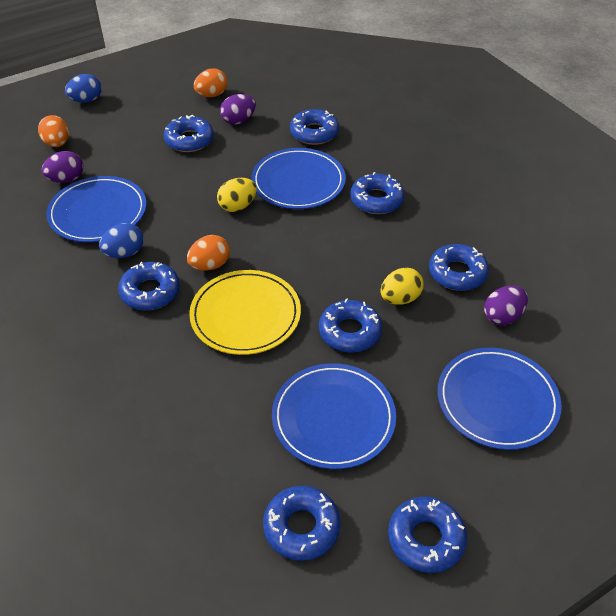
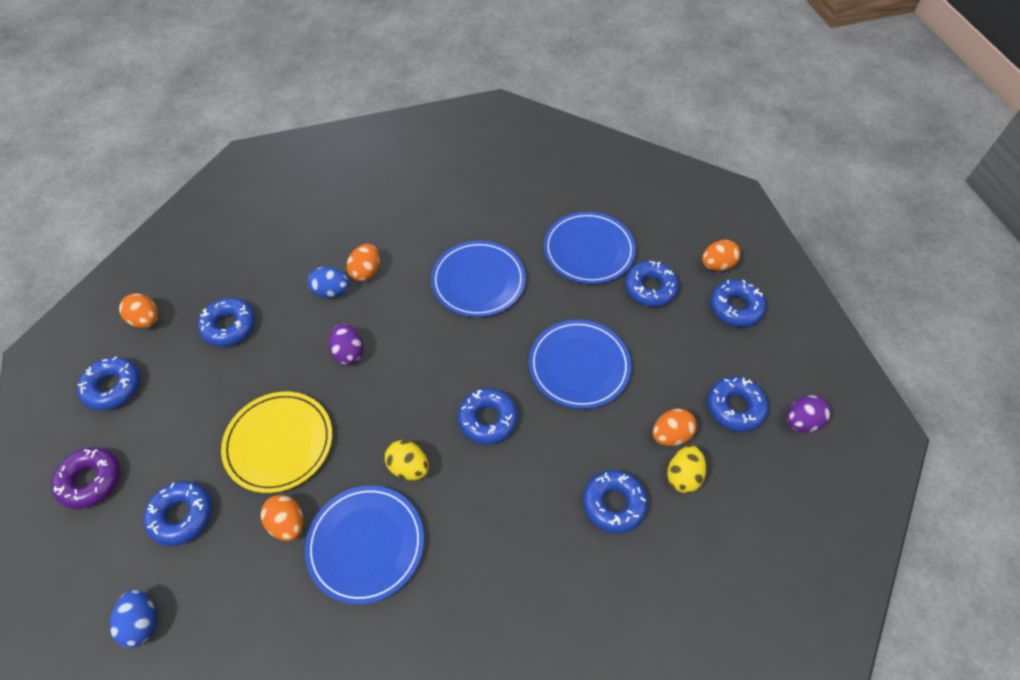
orange egg: 3 -> 5
purple donut: 0 -> 1
purple egg: 3 -> 2

